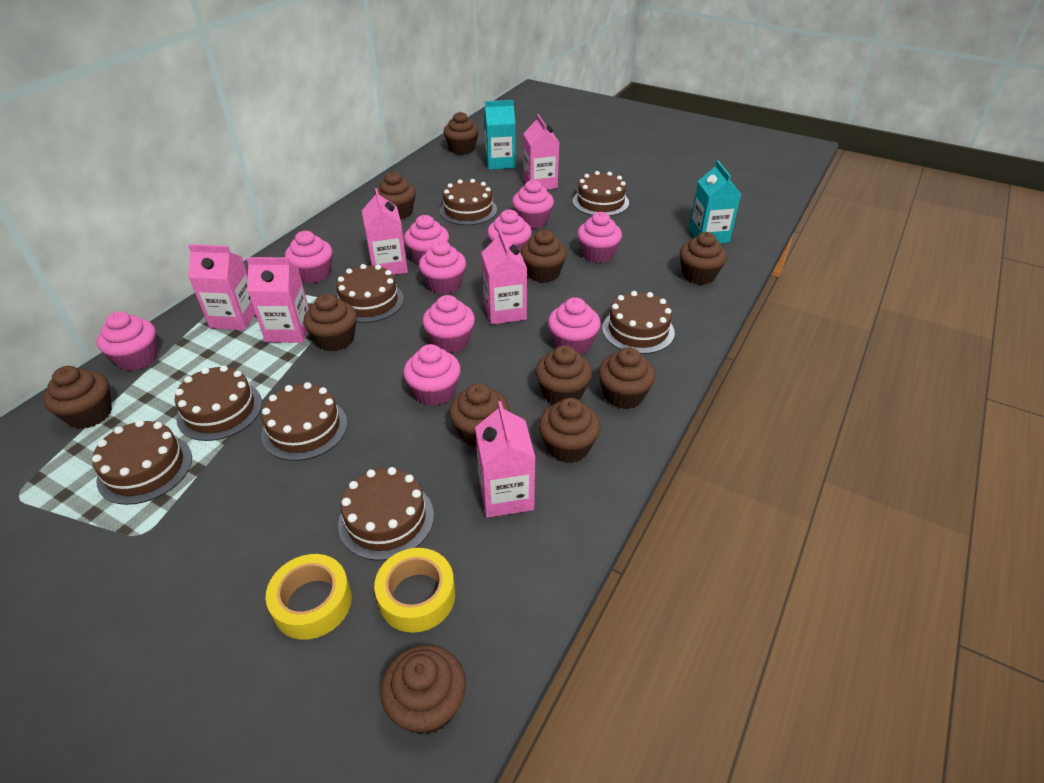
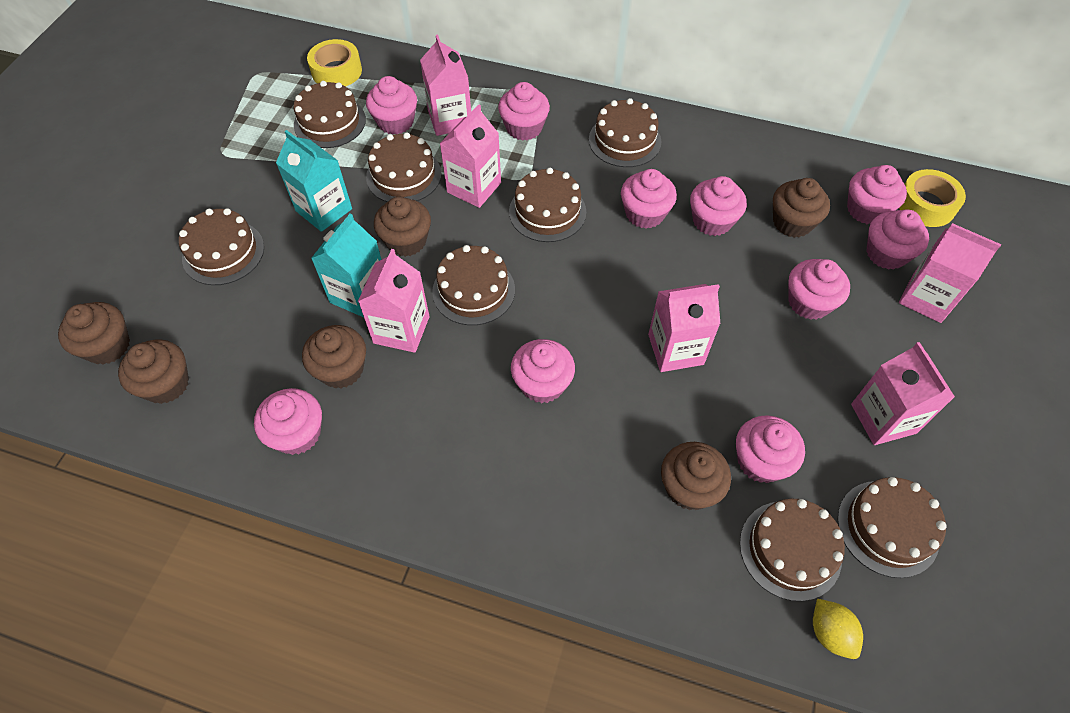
brown cupcake: 11 -> 6
yellow lemon: 0 -> 1

